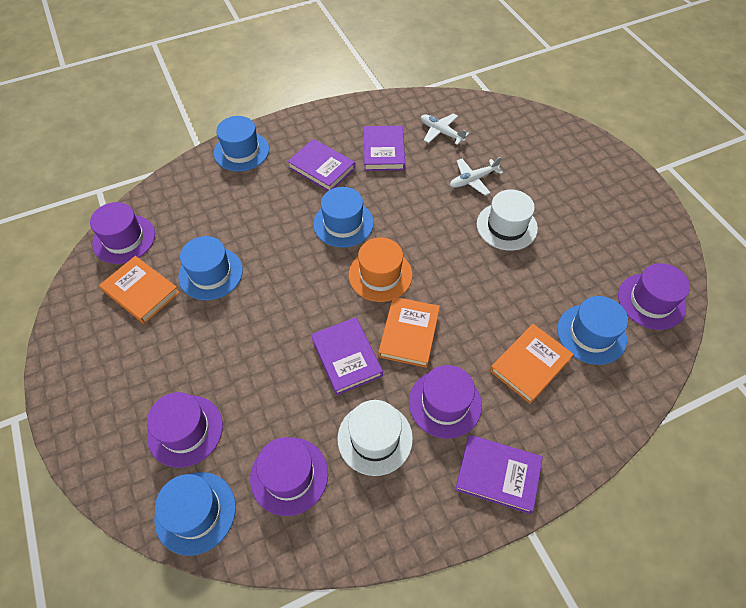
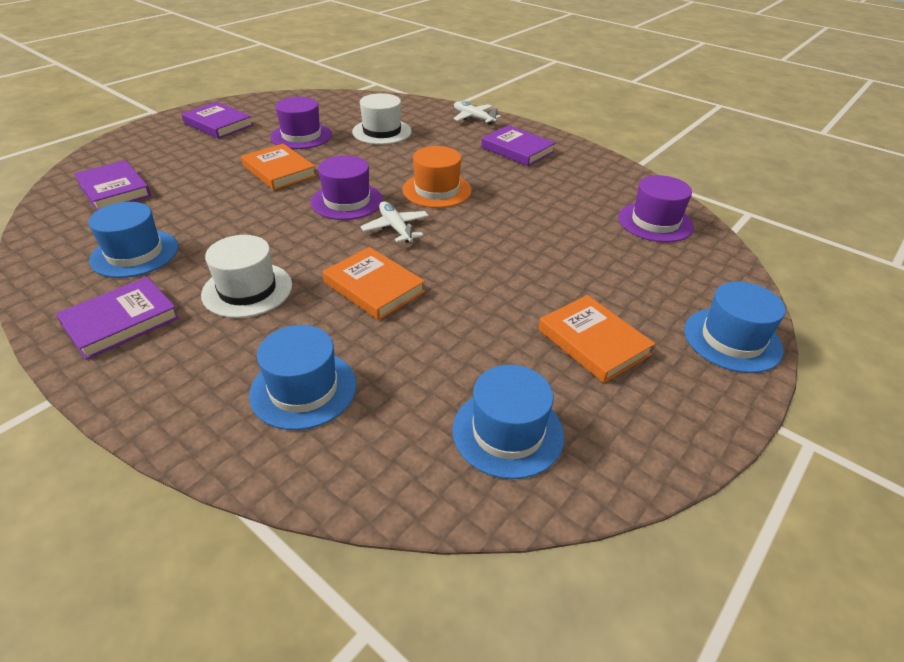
blue hat: 5 -> 4
purple hat: 5 -> 3

